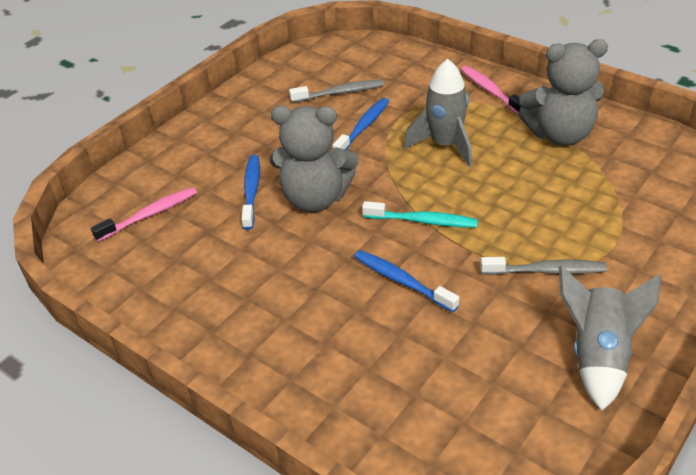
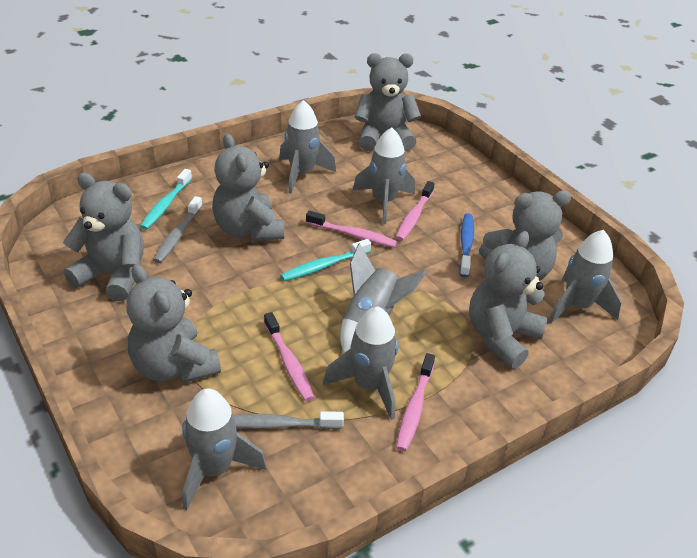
blue toothbrush: 3 -> 1
grey rocket: 2 -> 6
grey teddy bear: 2 -> 6
pink toothbrush: 2 -> 4
turquoise toothbrush: 1 -> 2

